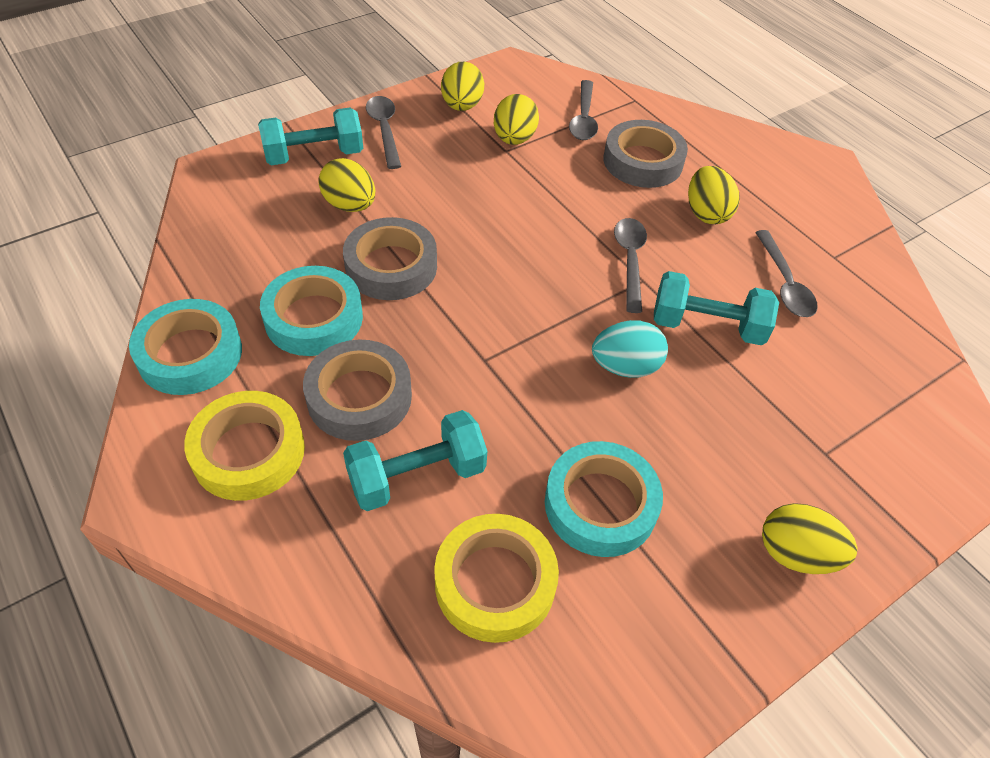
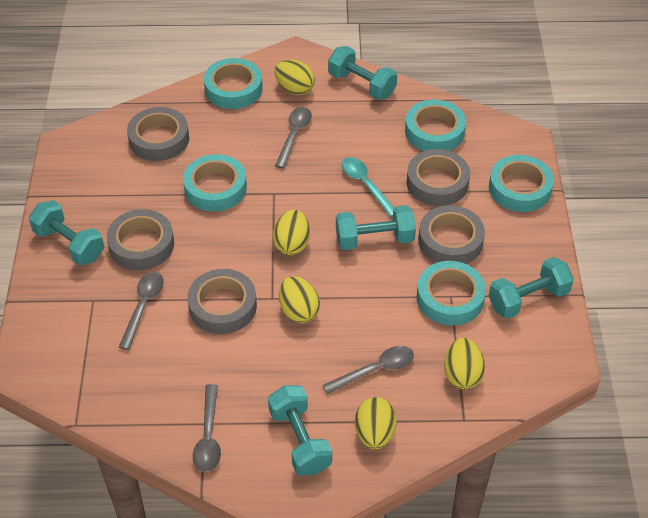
grey tape: 3 -> 5
turquoise dumbbell: 3 -> 5
turquoise egg: 1 -> 0
turquoise spoon: 0 -> 1
turquoise tape: 3 -> 5
yellow tape: 2 -> 0

